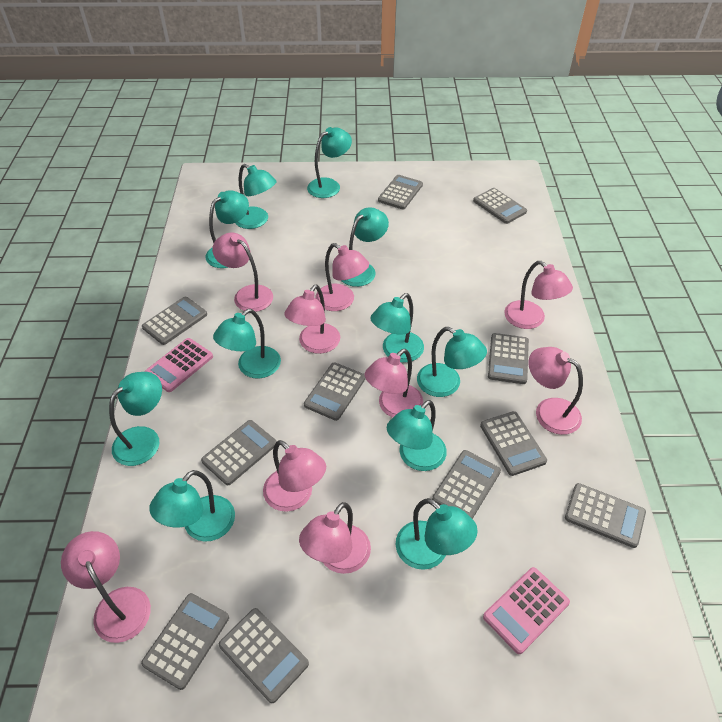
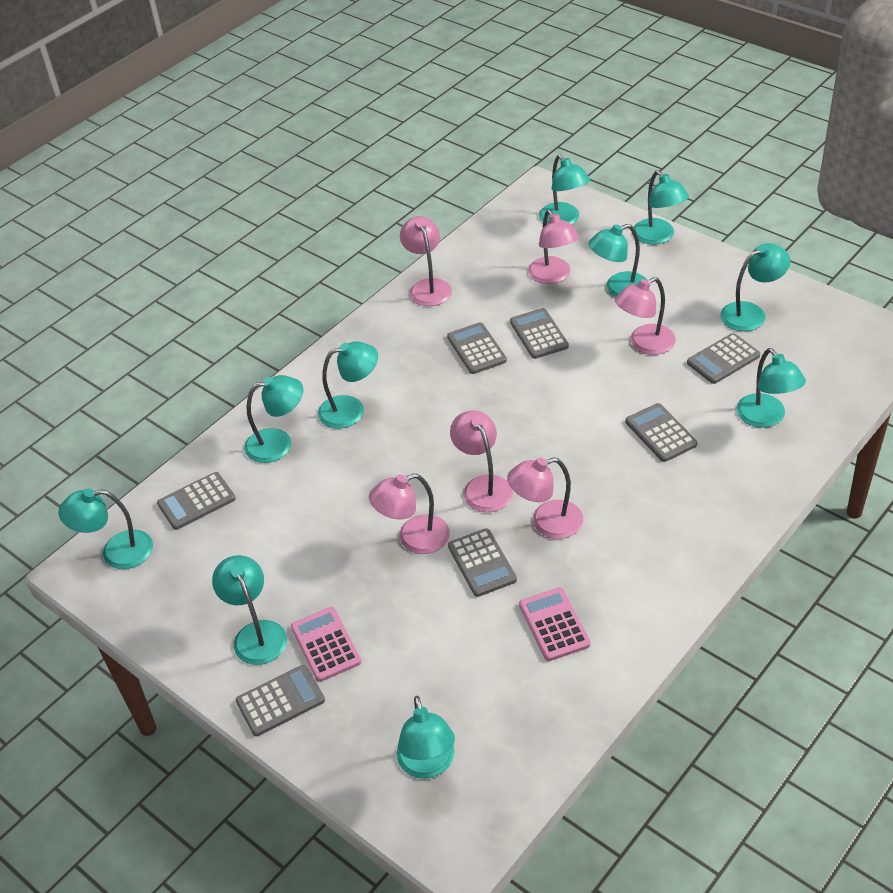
grey calculator: 11 -> 7
pink lamp: 9 -> 6
turquoise lamp: 11 -> 10

